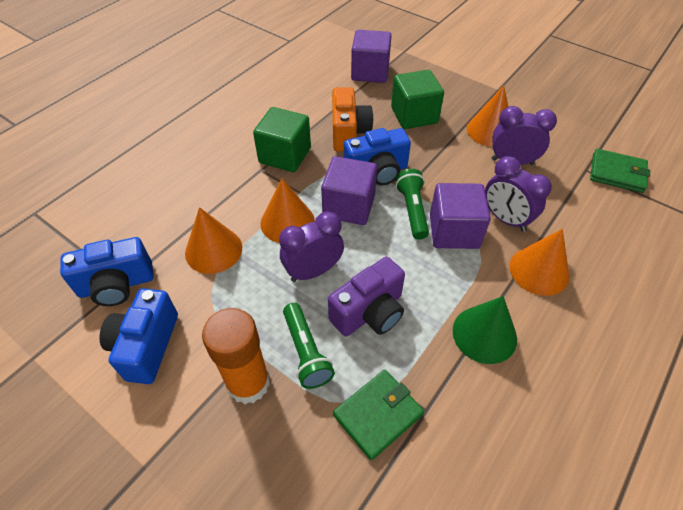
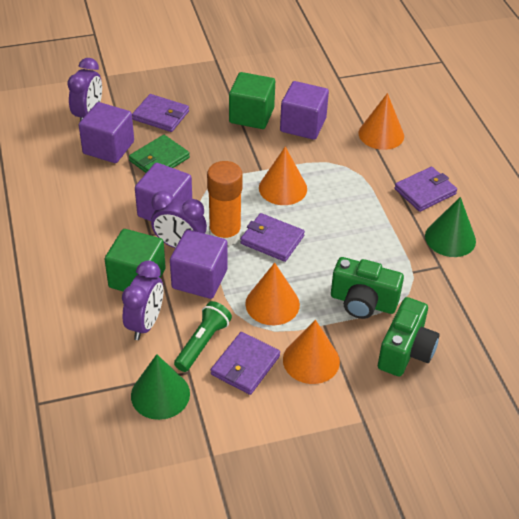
blue camera: 3 -> 0
green camera: 0 -> 2
green cone: 1 -> 2
green flashlight: 2 -> 1
green wallet: 2 -> 1
orange camera: 1 -> 0
purple camera: 1 -> 0
purple cube: 3 -> 4
purple wallet: 0 -> 4

